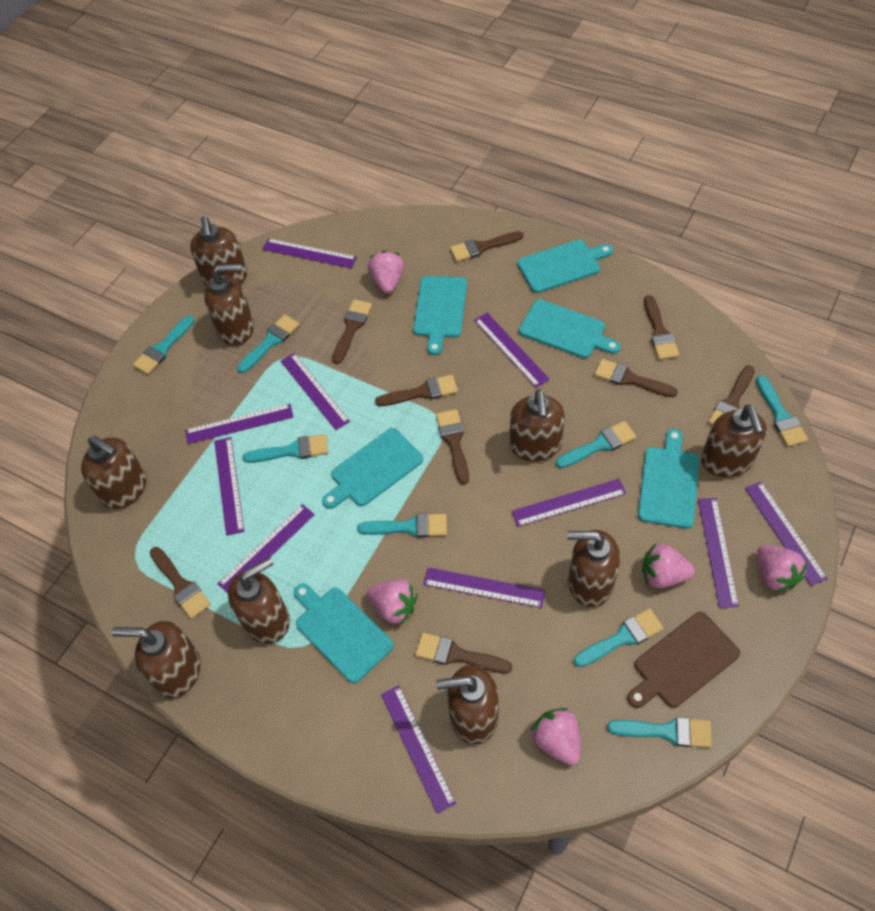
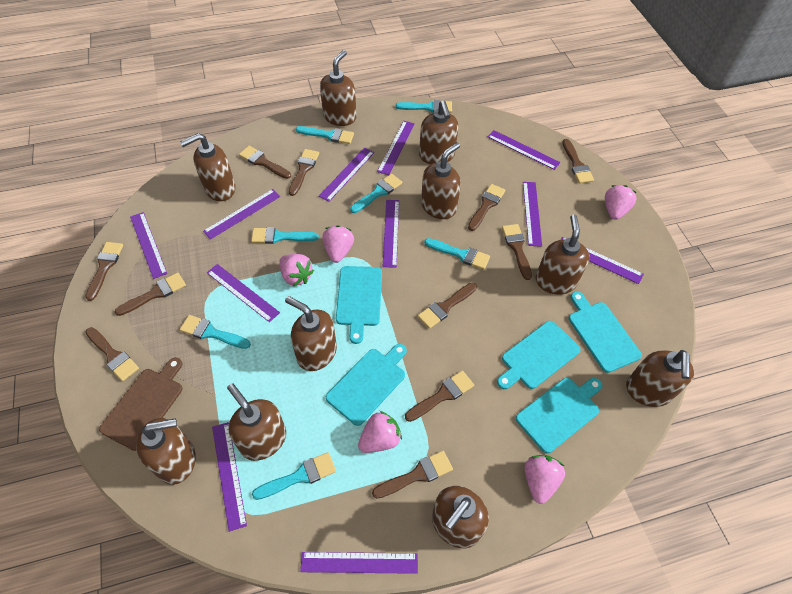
brown brush: 9 -> 11
brown soap dispenser: 9 -> 10
turquoise brush: 8 -> 7
turquoise cutting board: 6 -> 5

